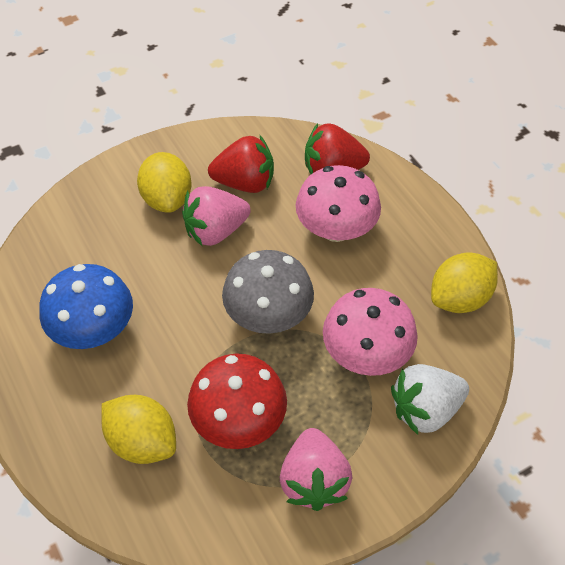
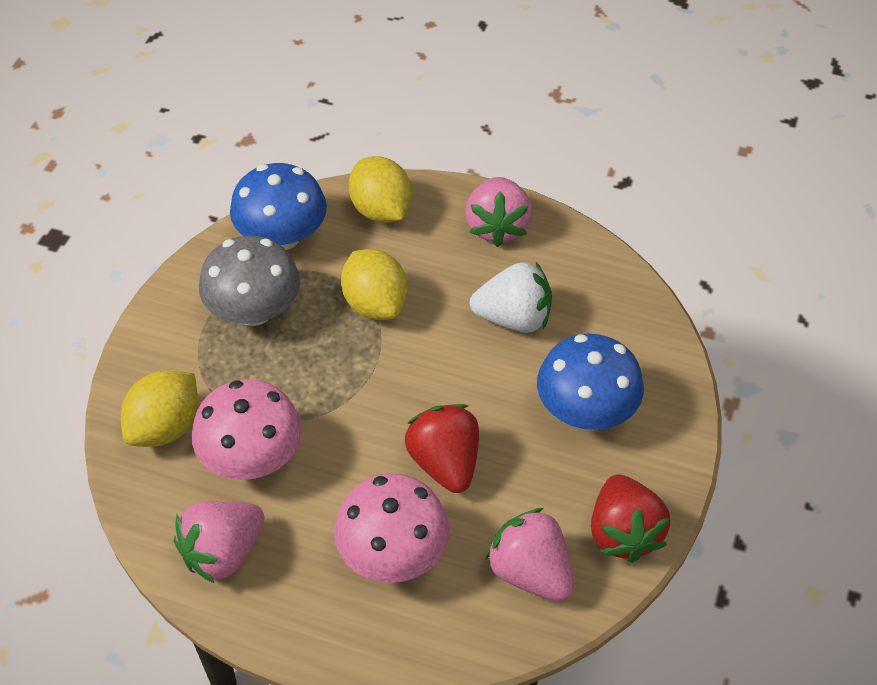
blue mushroom: 1 -> 2
pink strawberry: 2 -> 3
red mushroom: 1 -> 0

